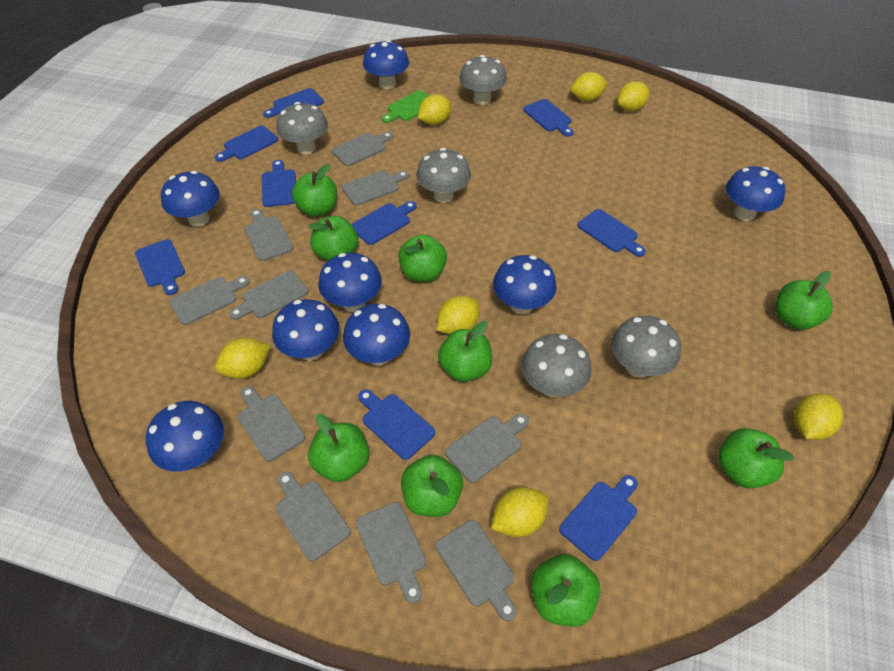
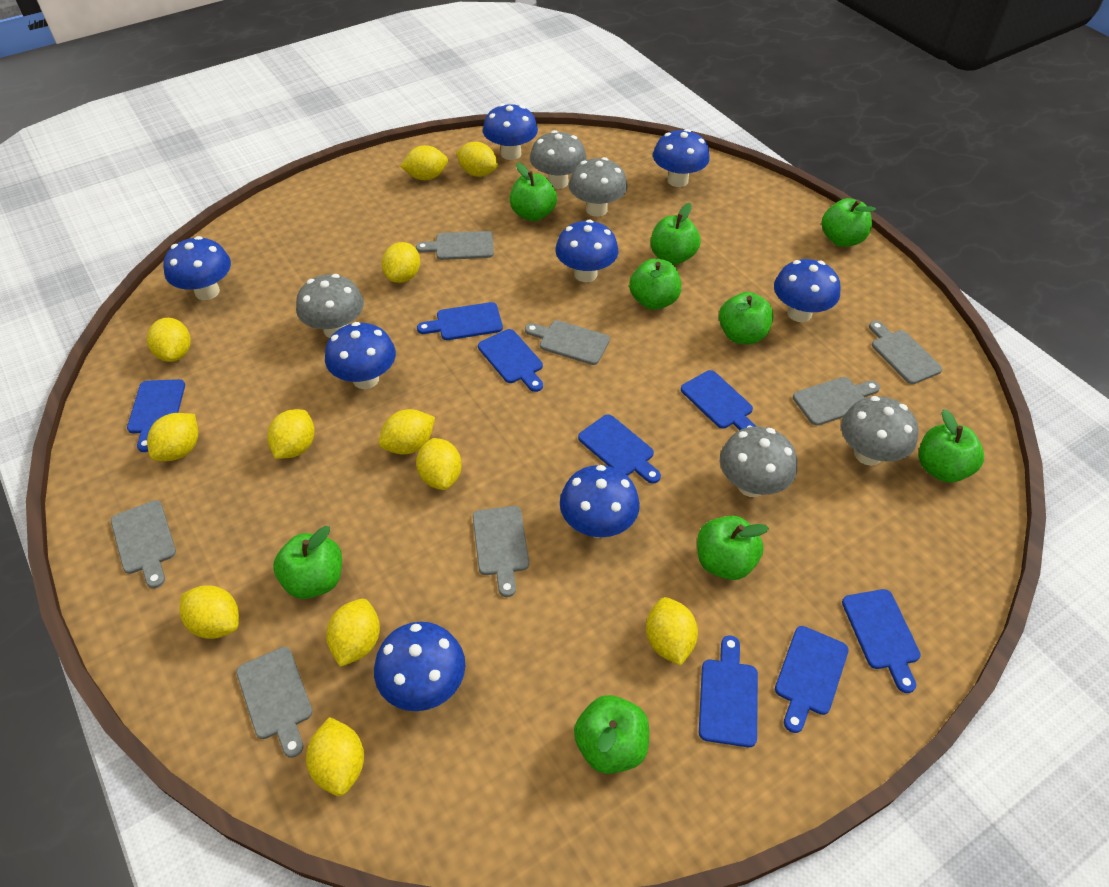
blue cutting board: 9 -> 8
green cutting board: 1 -> 0
grey cutting board: 10 -> 7
yellow lemon: 7 -> 12

